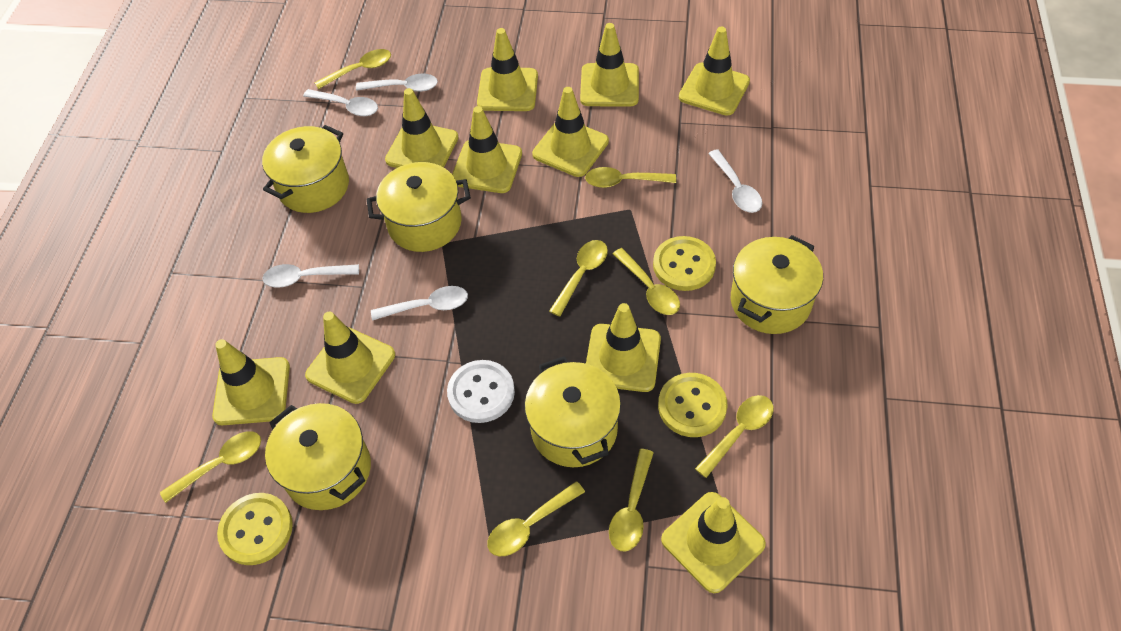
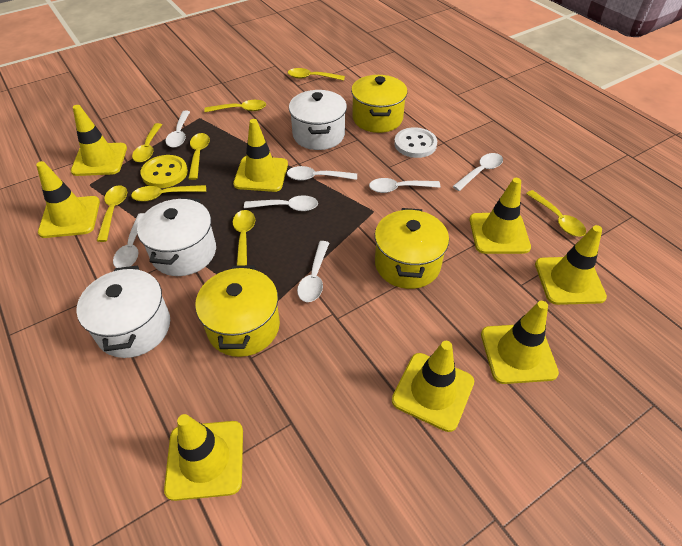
white pot: 0 -> 3
white spoon: 5 -> 7
yellow button: 3 -> 1
yellow pot: 5 -> 3
yellow traffic cone: 10 -> 8

